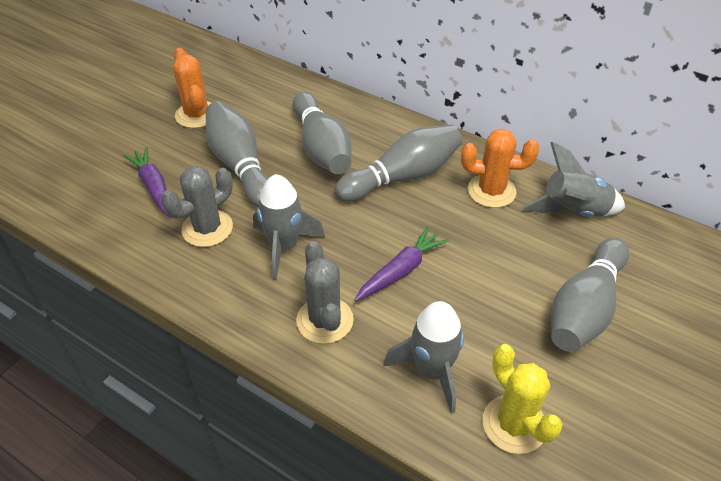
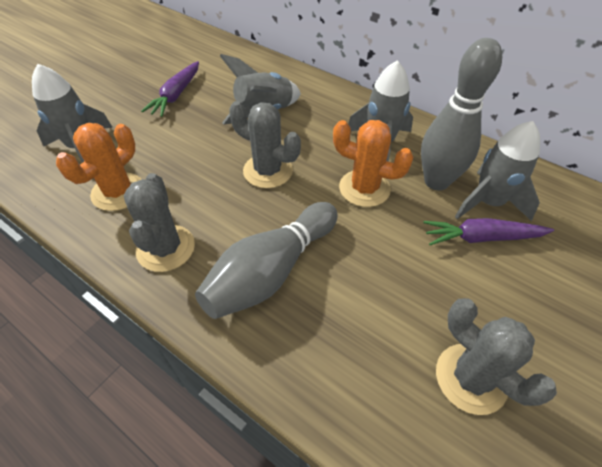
grey bowling pin: 4 -> 2
grey cactus: 2 -> 3
grey rocket: 3 -> 4
yellow cactus: 1 -> 0

